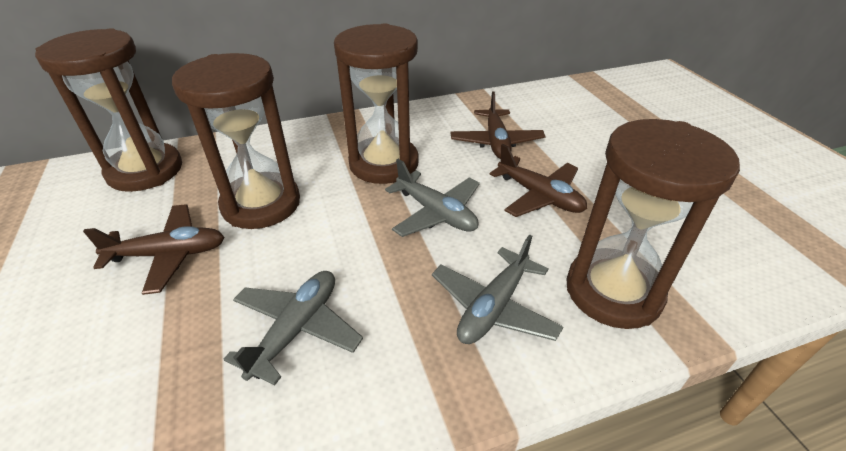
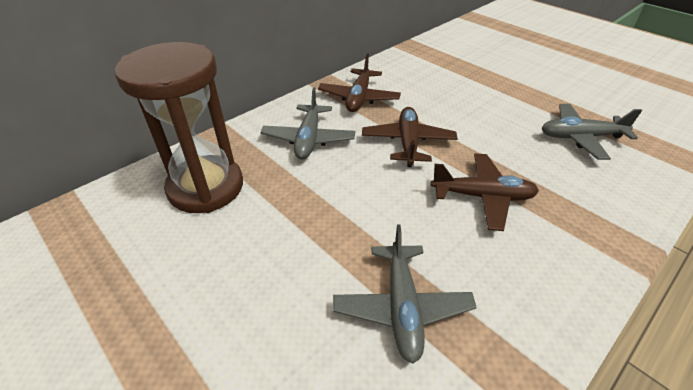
brown hourglass: 4 -> 1

